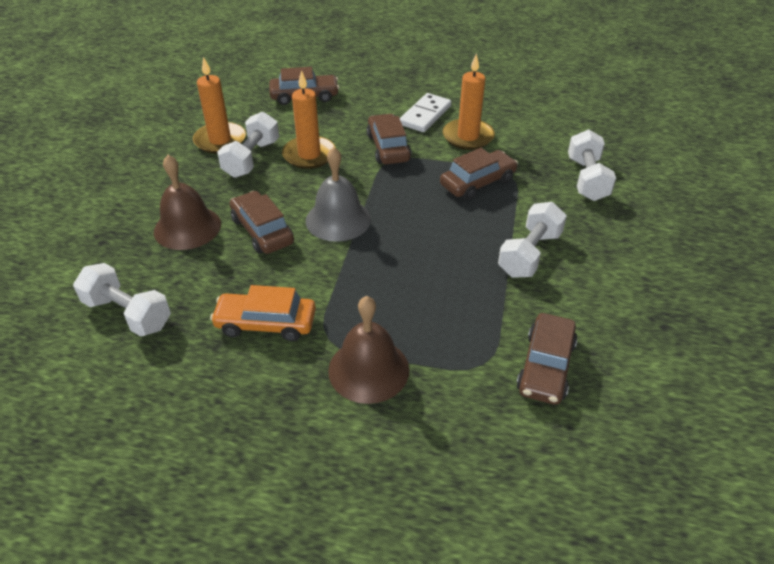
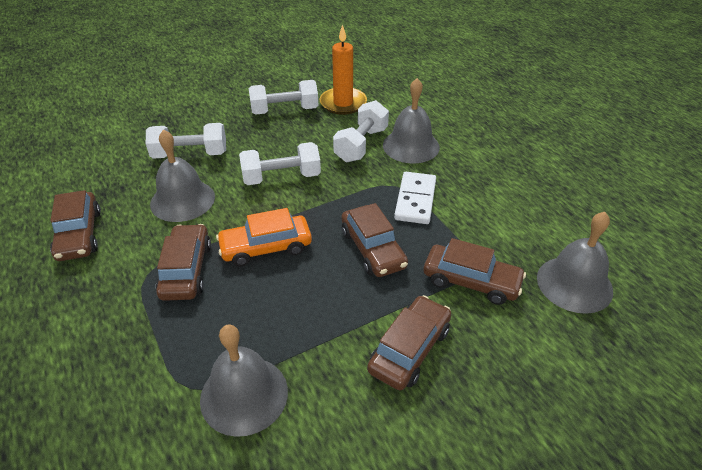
brown bell: 2 -> 0
grey bell: 1 -> 4
orange candle: 3 -> 1

